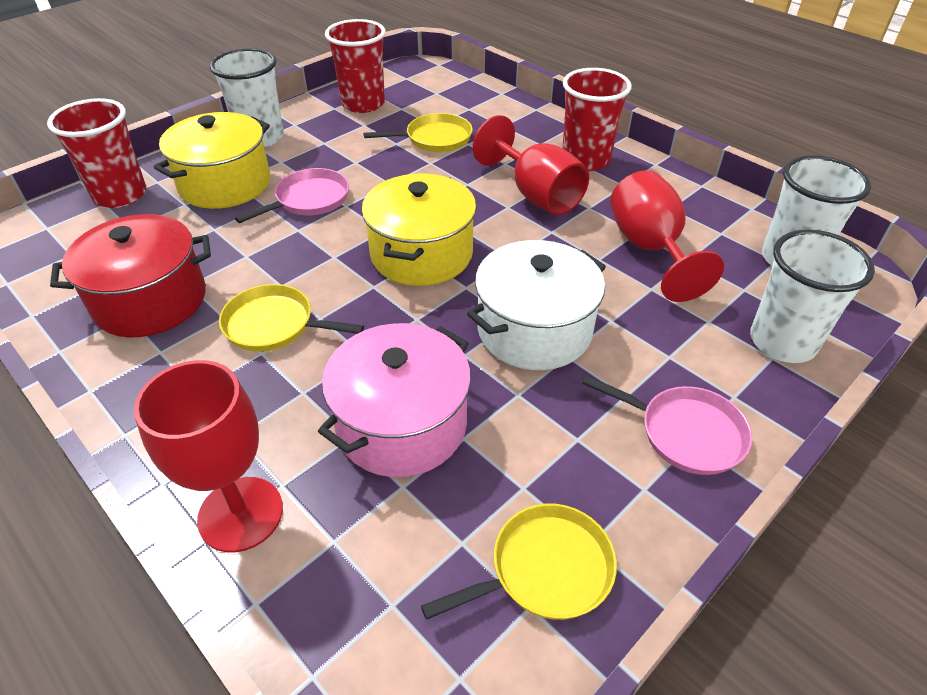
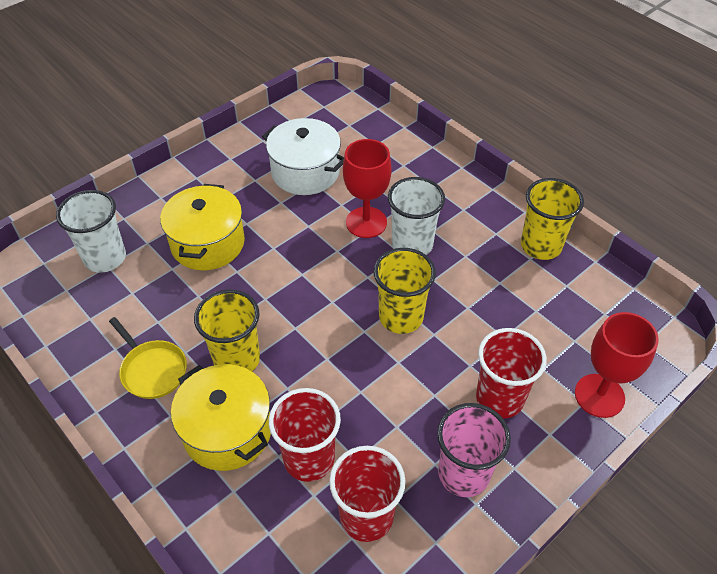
pink cup: 0 -> 1
pink pan: 2 -> 0
pink pot: 1 -> 0
red goblet: 3 -> 2
red pot: 1 -> 0
white cup: 3 -> 2
yellow cup: 0 -> 3
yellow pan: 3 -> 1

